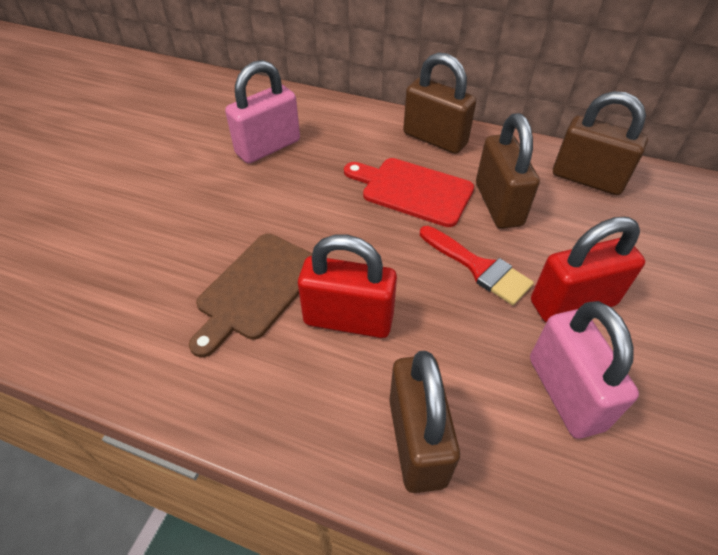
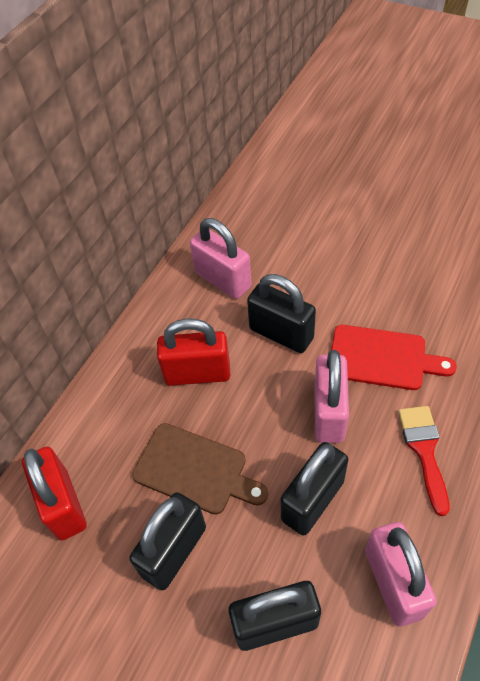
black padlock: 0 -> 4
brown padlock: 4 -> 0
pink padlock: 2 -> 3

